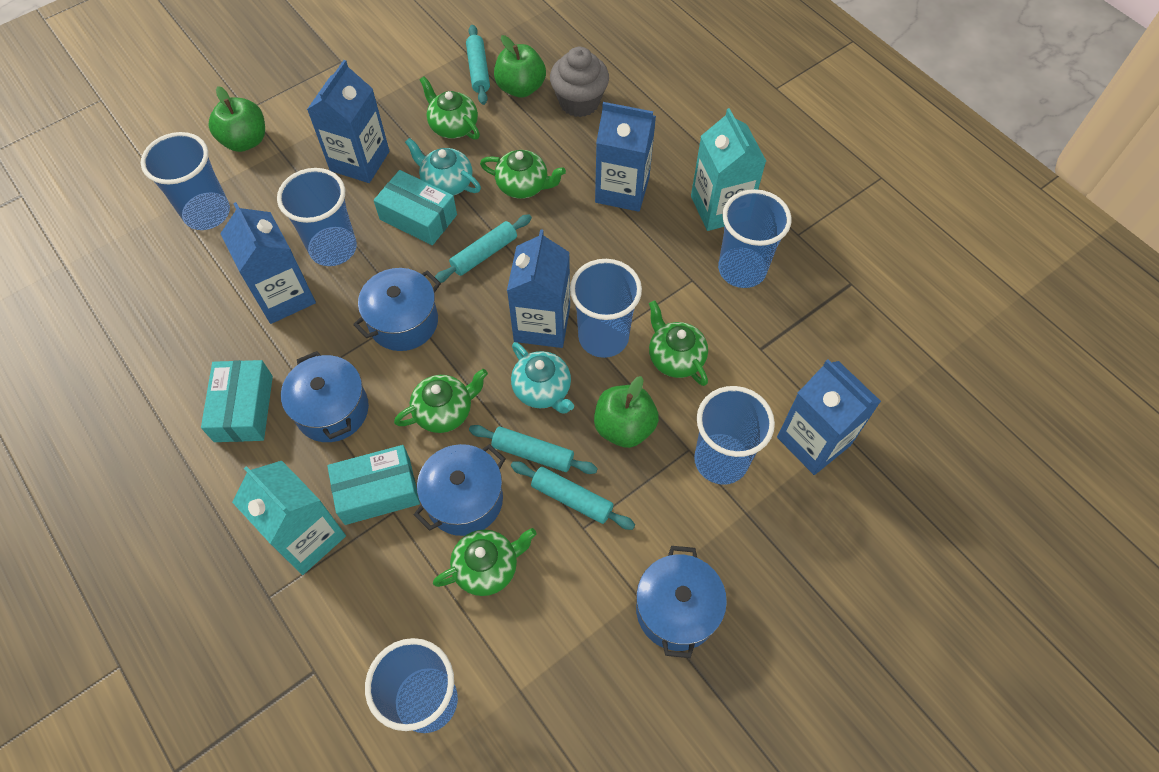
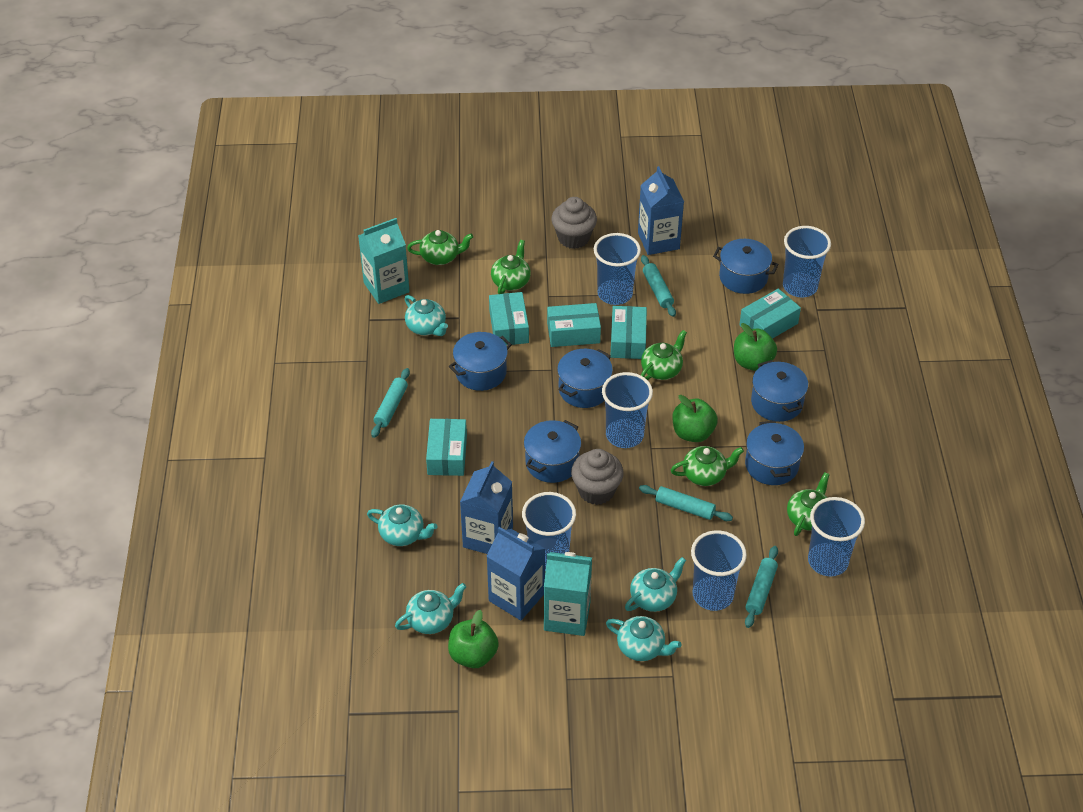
blue carton: 5 -> 3
blue pot: 4 -> 6
grey cupcake: 1 -> 2
turquoise box: 3 -> 5
turquoise teapot: 2 -> 5

